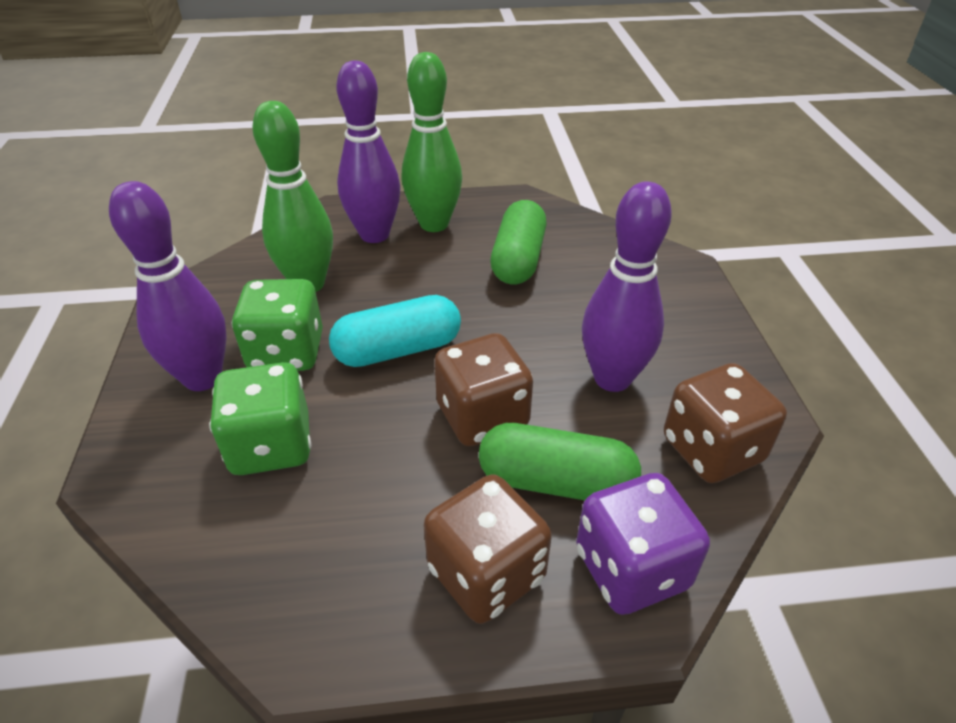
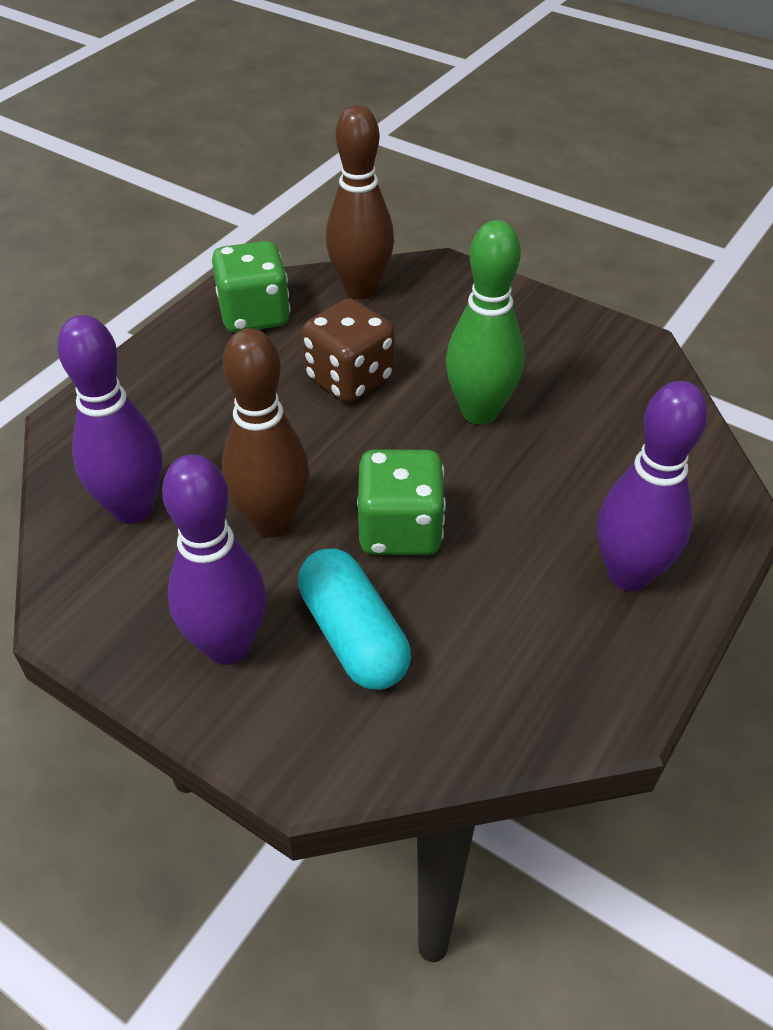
brown bowling pin: 0 -> 2
brown dice: 3 -> 1
green bowling pin: 2 -> 1
green capsule: 2 -> 0
purple dice: 1 -> 0

